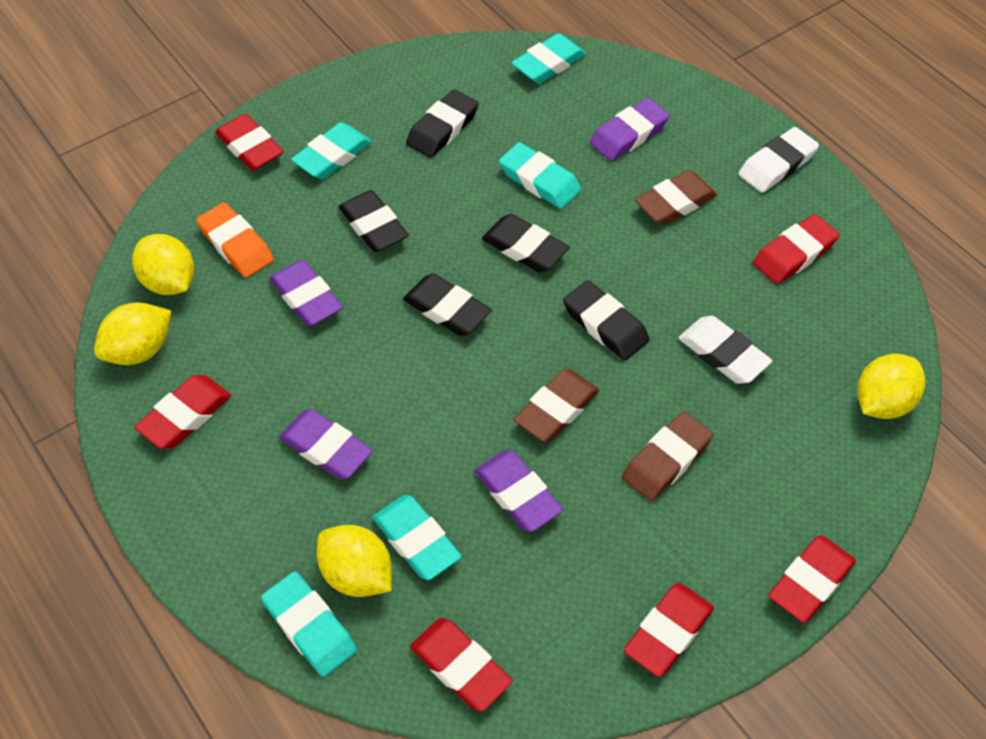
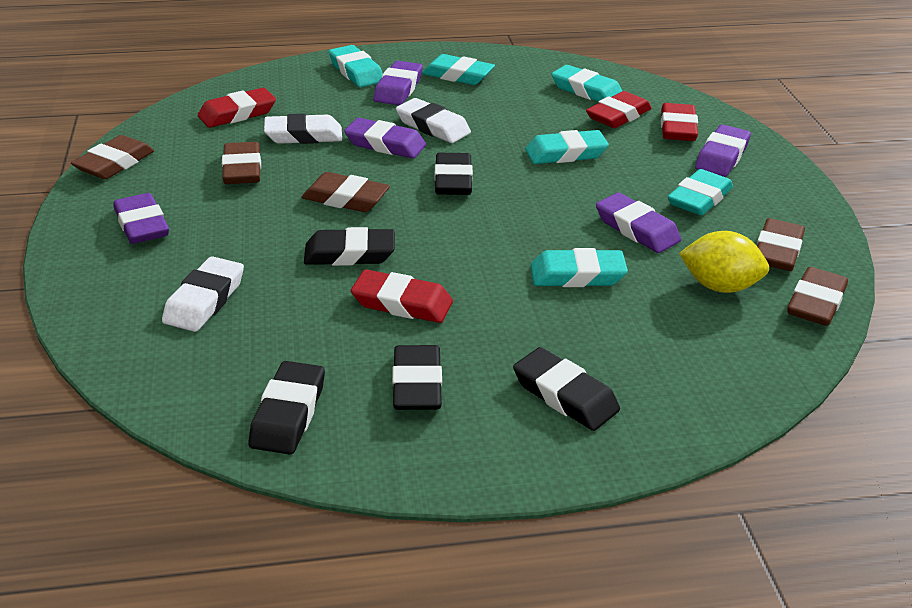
brown eraser: 3 -> 5
orange eraser: 1 -> 0
purple eraser: 4 -> 5
red eraser: 6 -> 4
turquoise eraser: 5 -> 6
white eraser: 2 -> 3
yellow lemon: 4 -> 1

